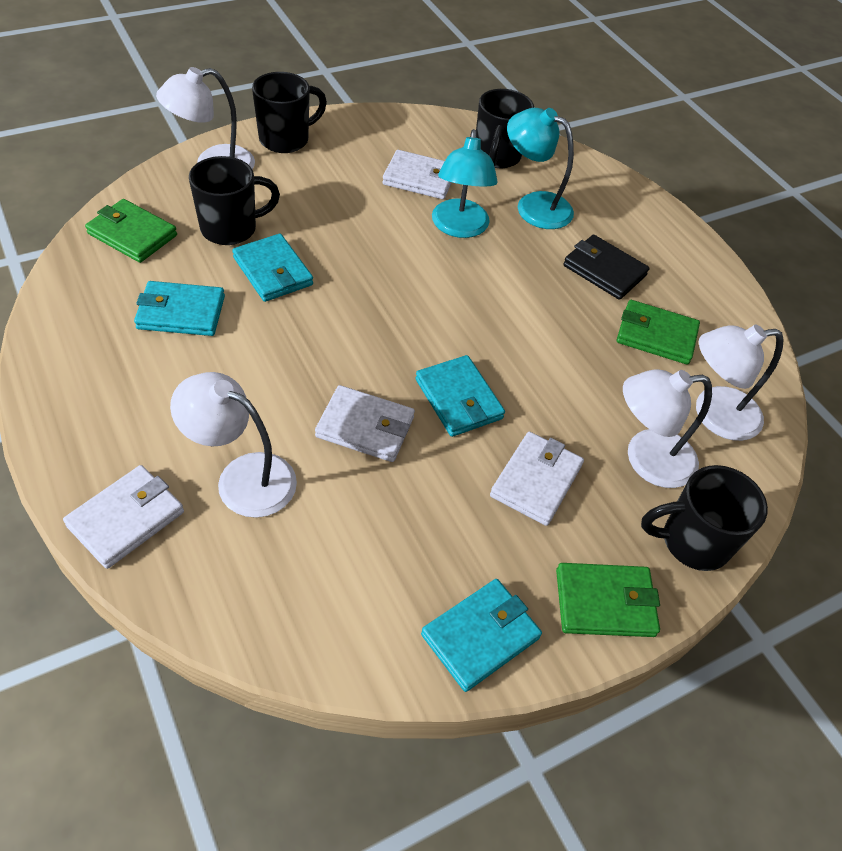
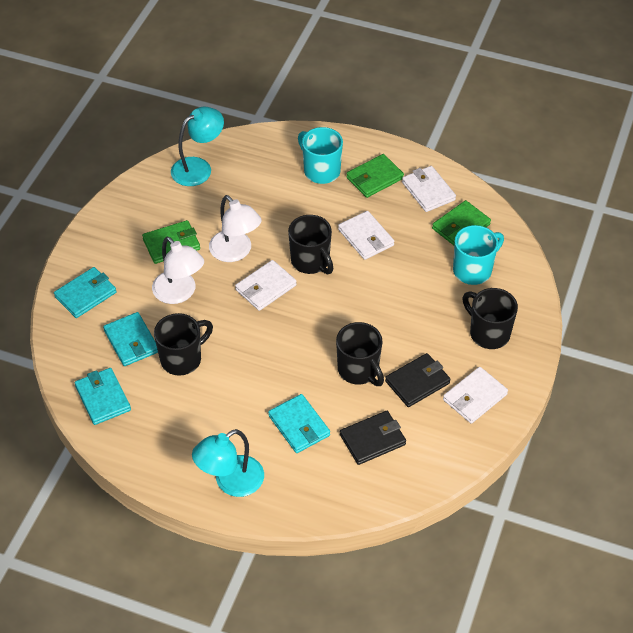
black wallet: 1 -> 2
turquoise mug: 0 -> 2
white lamp: 4 -> 2

